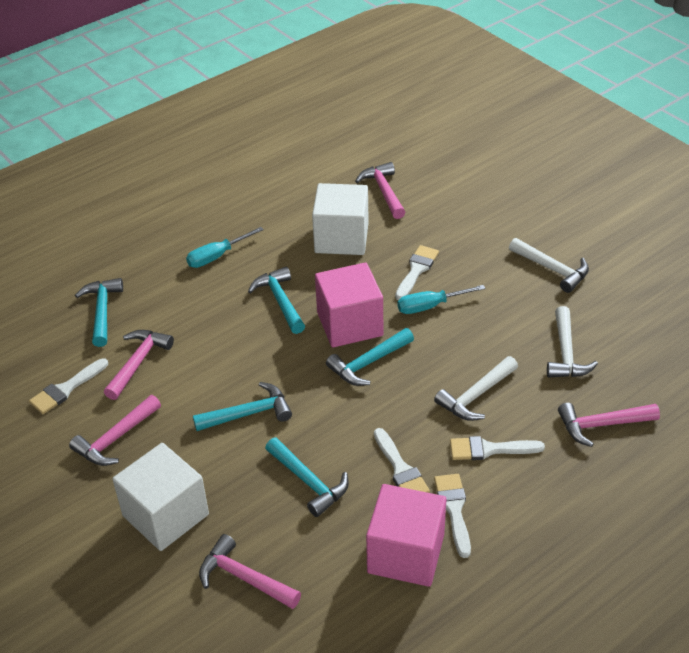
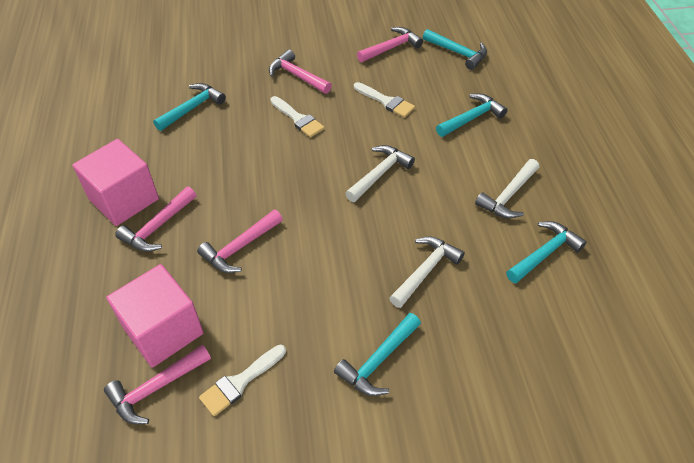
turquoise screwdriver: 2 -> 0
white brush: 5 -> 3
white cube: 2 -> 0

